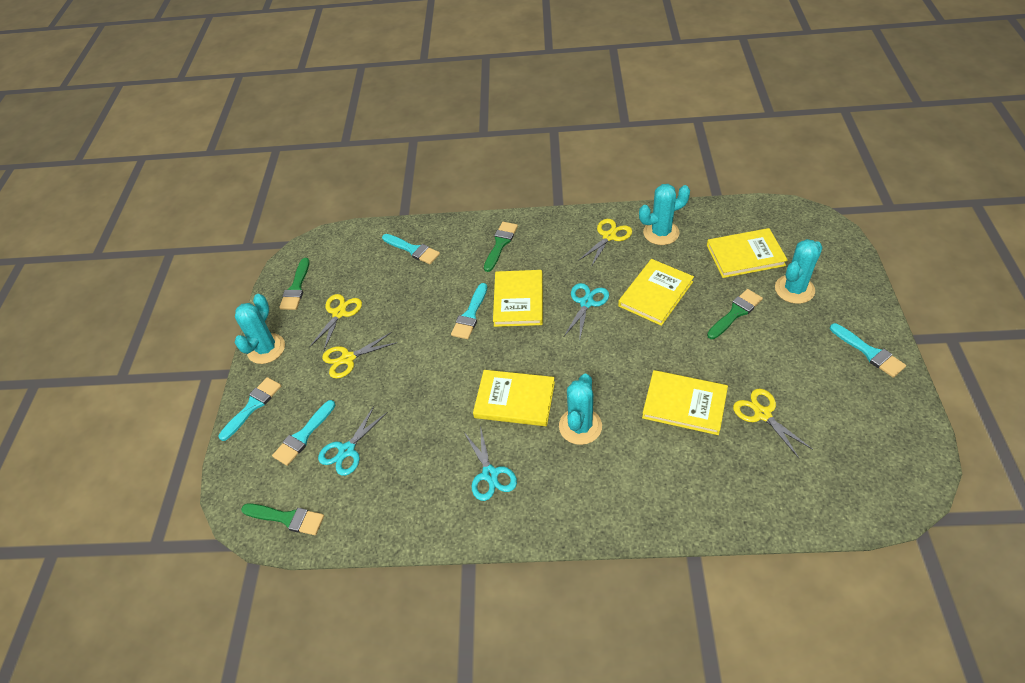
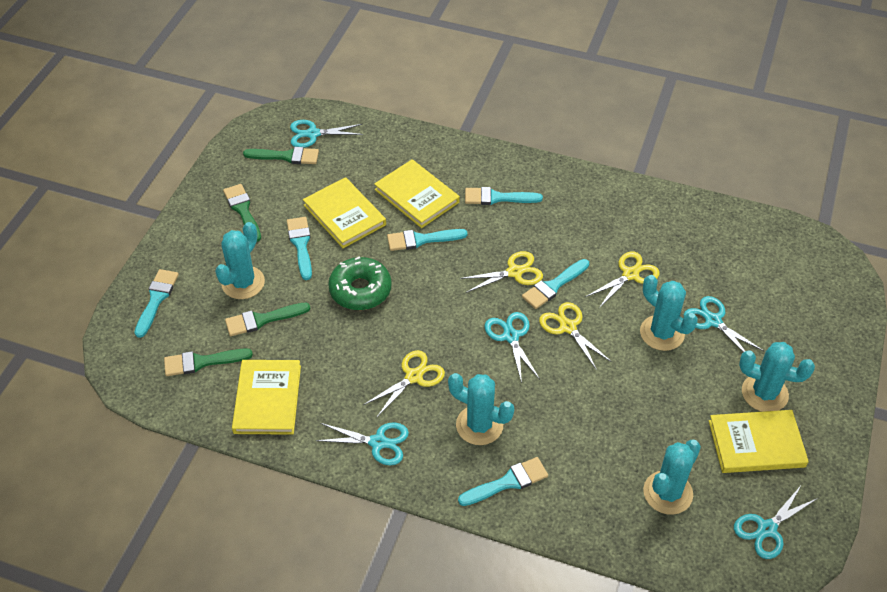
green donut: 0 -> 1
turquoise brush: 5 -> 6
turquoise cactus: 4 -> 5
turquoise scissors: 3 -> 5
yellow book: 5 -> 4

